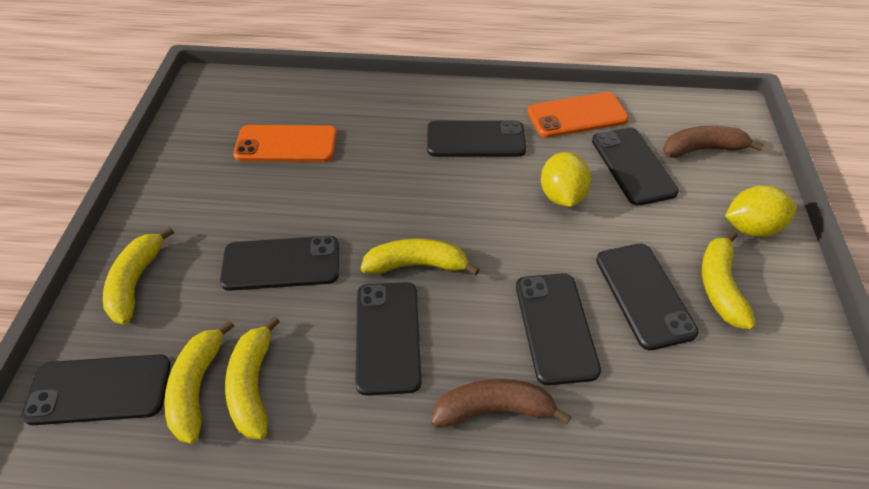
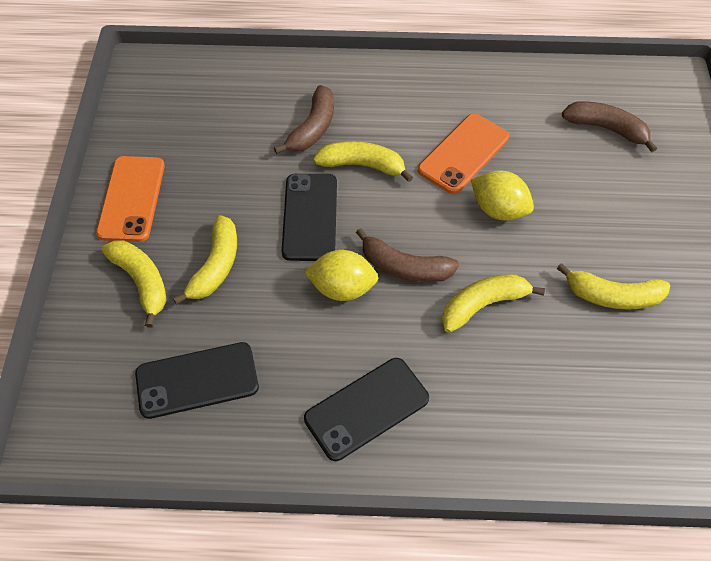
black phone: 7 -> 3
brown banana: 2 -> 3

